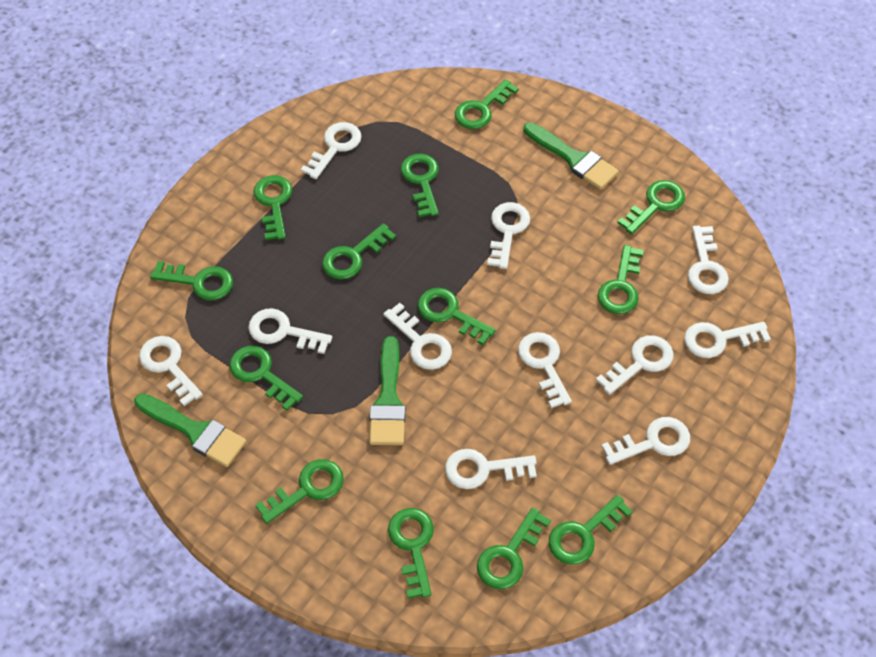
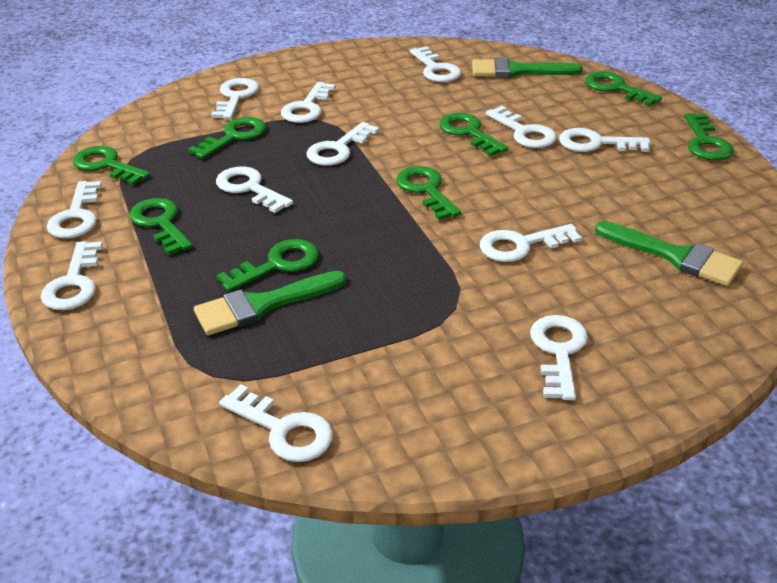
green key: 13 -> 8
white key: 11 -> 12

